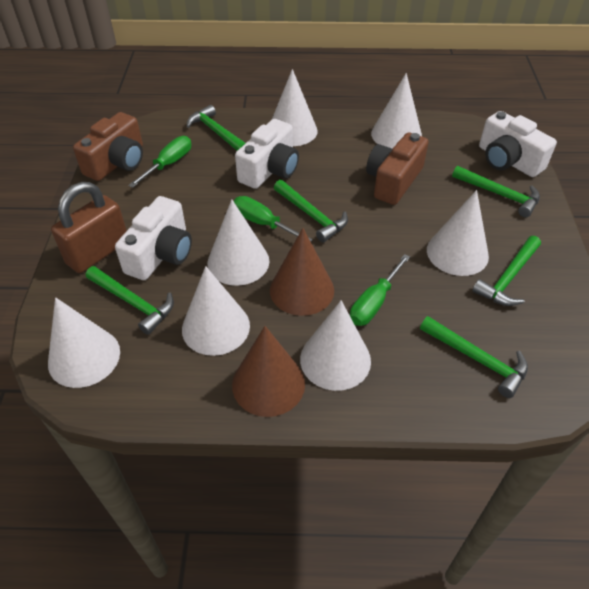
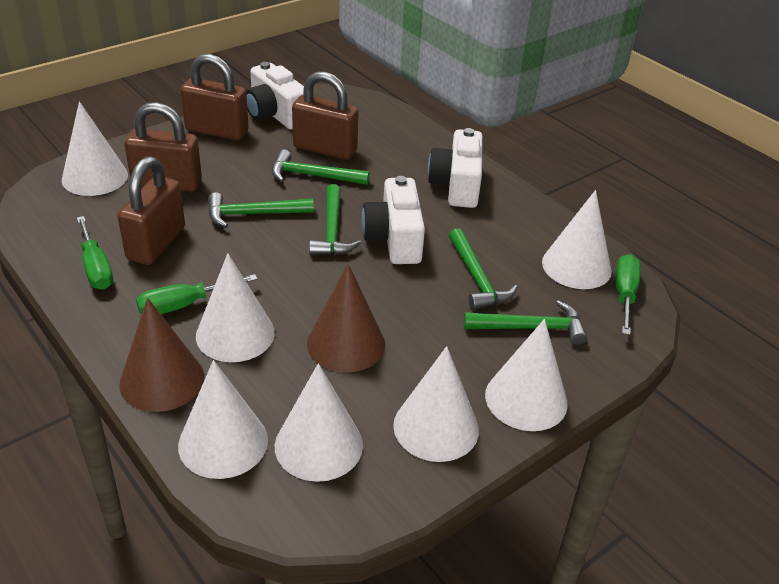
brown camera: 2 -> 0
brown padlock: 1 -> 4
green hammer: 6 -> 5

